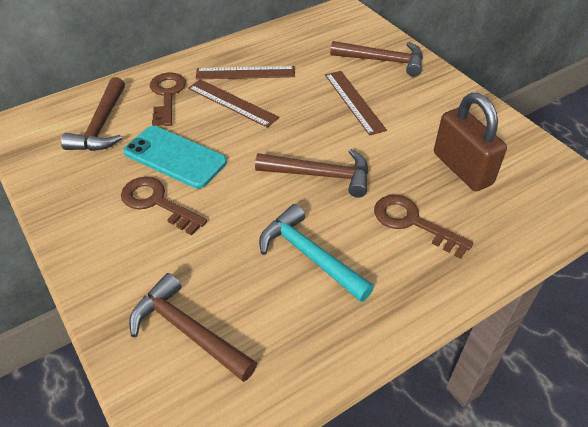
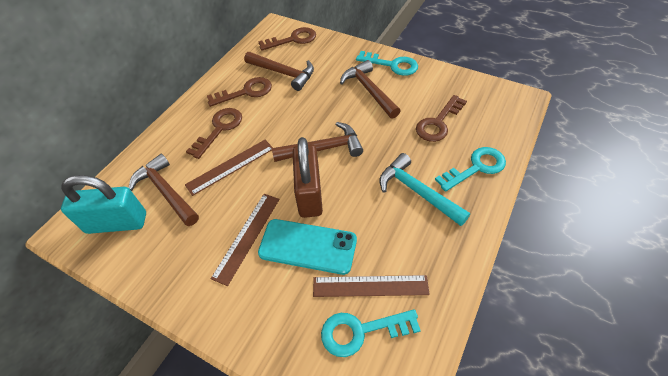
brown key: 3 -> 4
turquoise key: 0 -> 3
turquoise padlock: 0 -> 1

